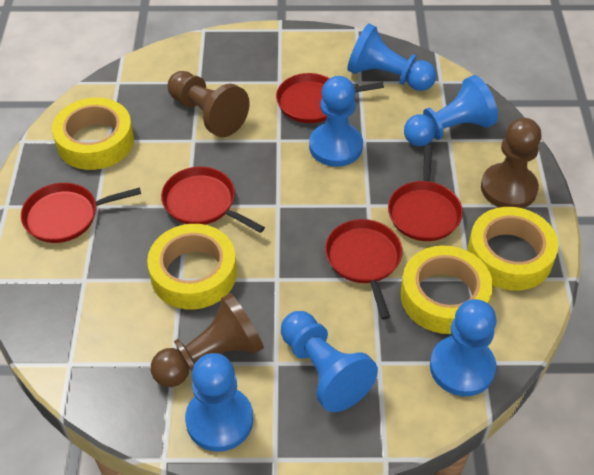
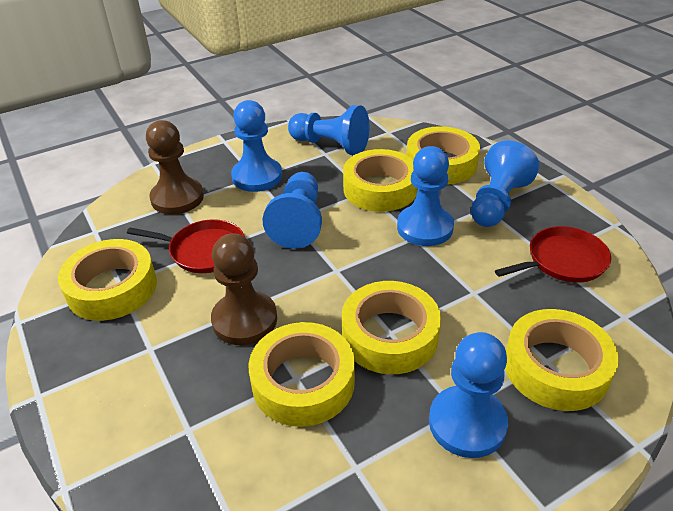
brown pawn: 3 -> 2
red pan: 5 -> 2
yellow tape: 4 -> 6

